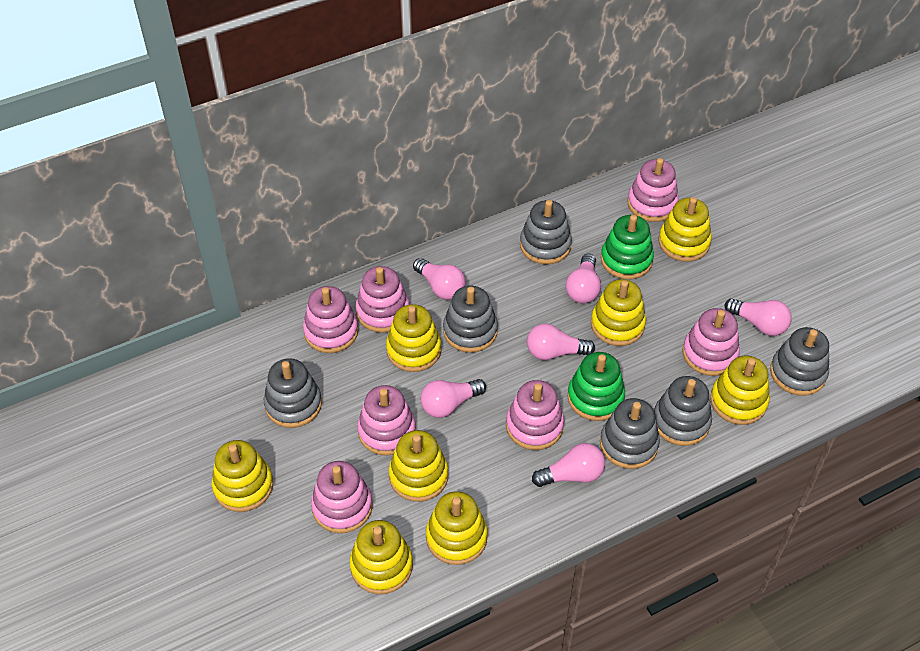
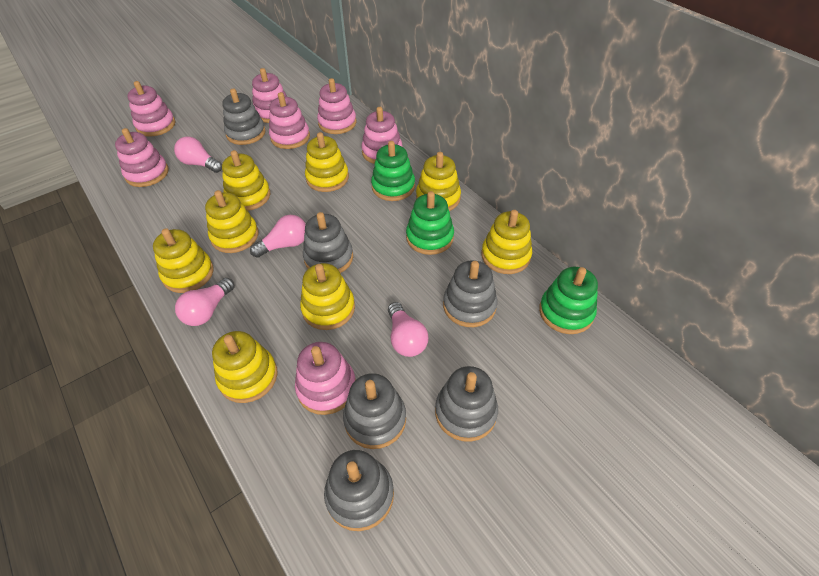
green stacking toy: 2 -> 3
pink light bulb: 6 -> 4

